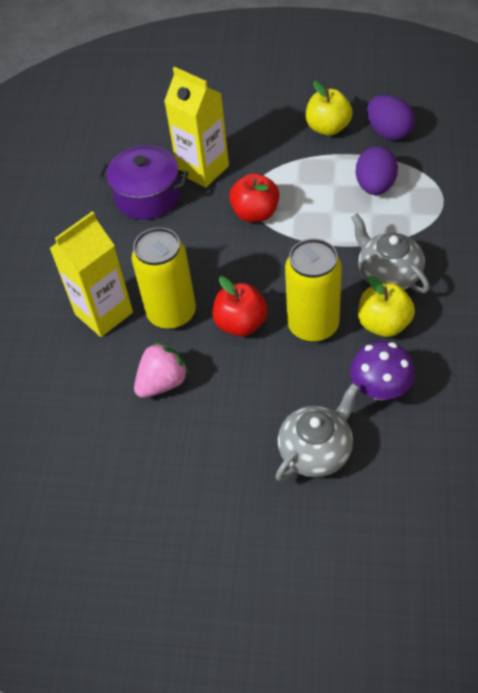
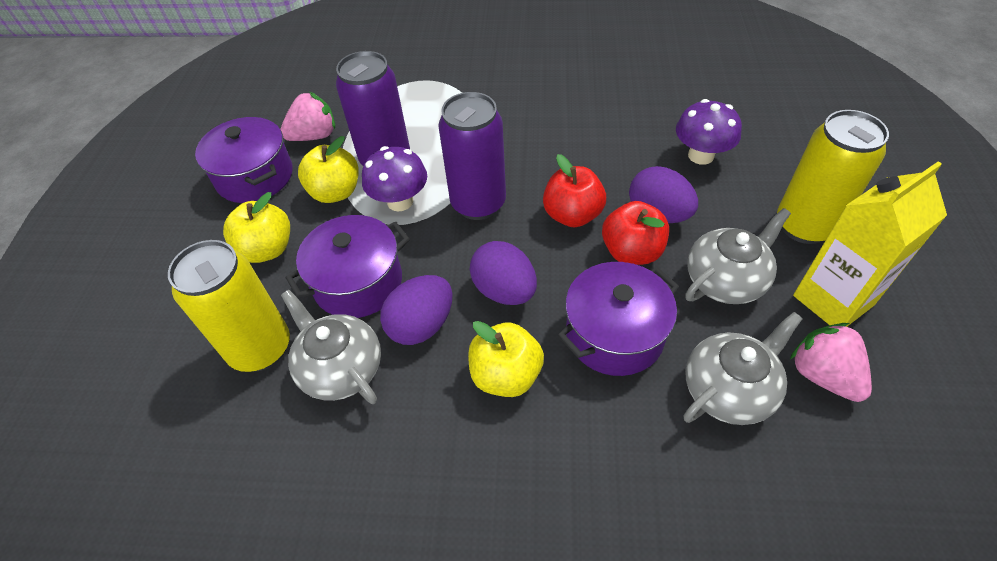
grey teapot: 2 -> 3
pink strawberry: 1 -> 2
purple can: 0 -> 2
purple egg: 2 -> 3
purple mushroom: 1 -> 2
purple pot: 1 -> 3
yellow apple: 2 -> 3
yellow carton: 2 -> 1

